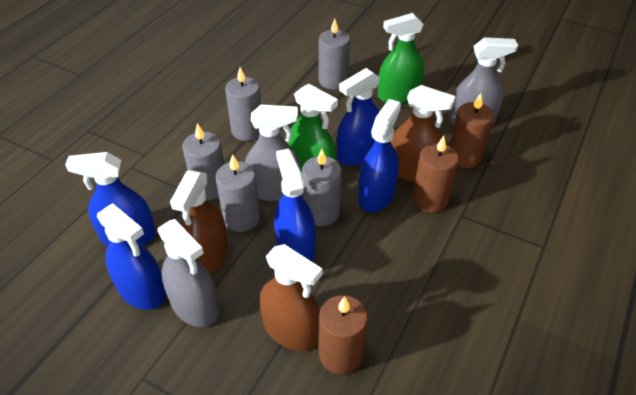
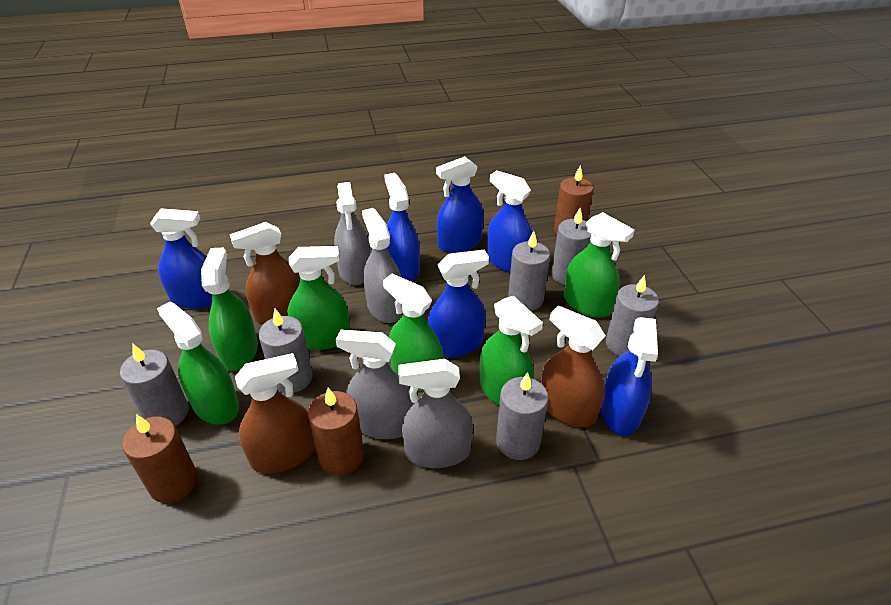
blue spray bottle: 5 -> 6
green spray bottle: 2 -> 6
grey candle: 5 -> 6
grey spray bottle: 3 -> 4

